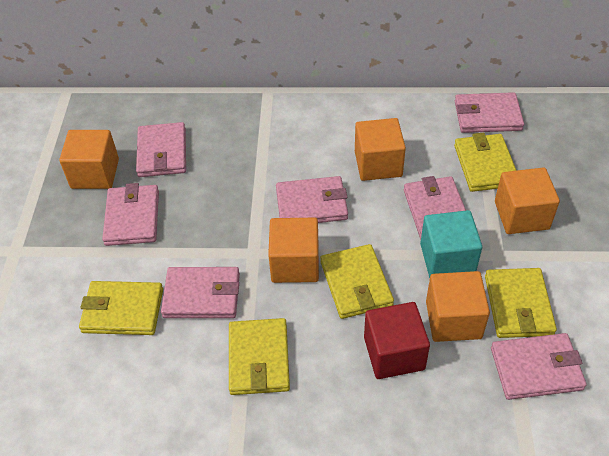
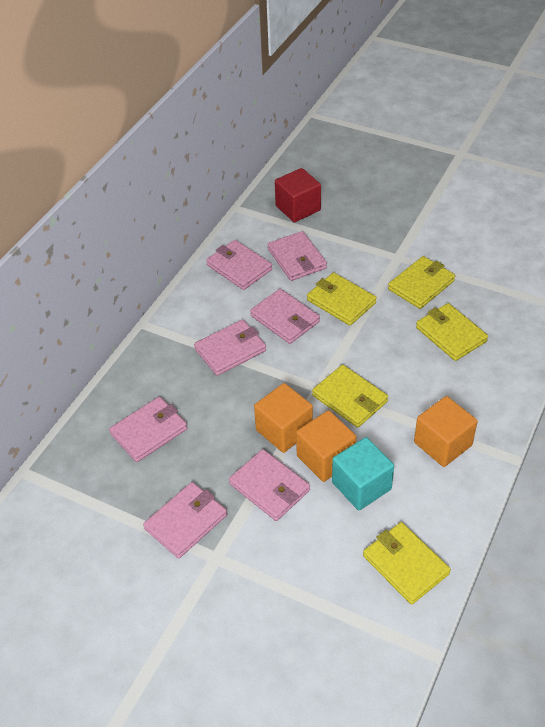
orange cube: 5 -> 3

